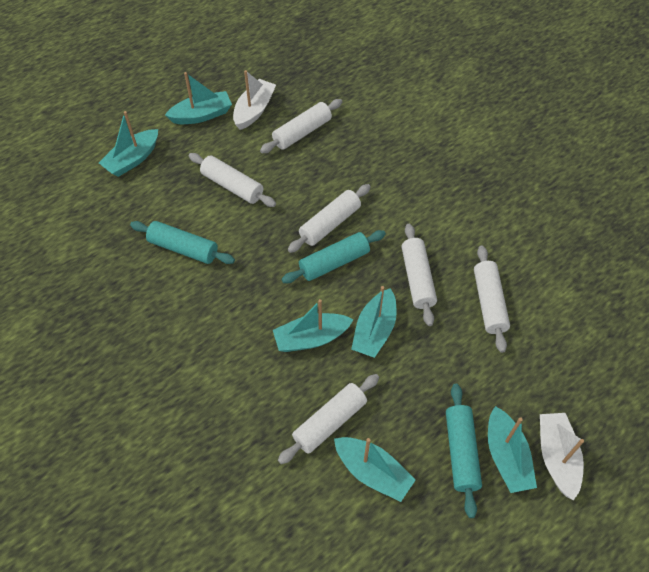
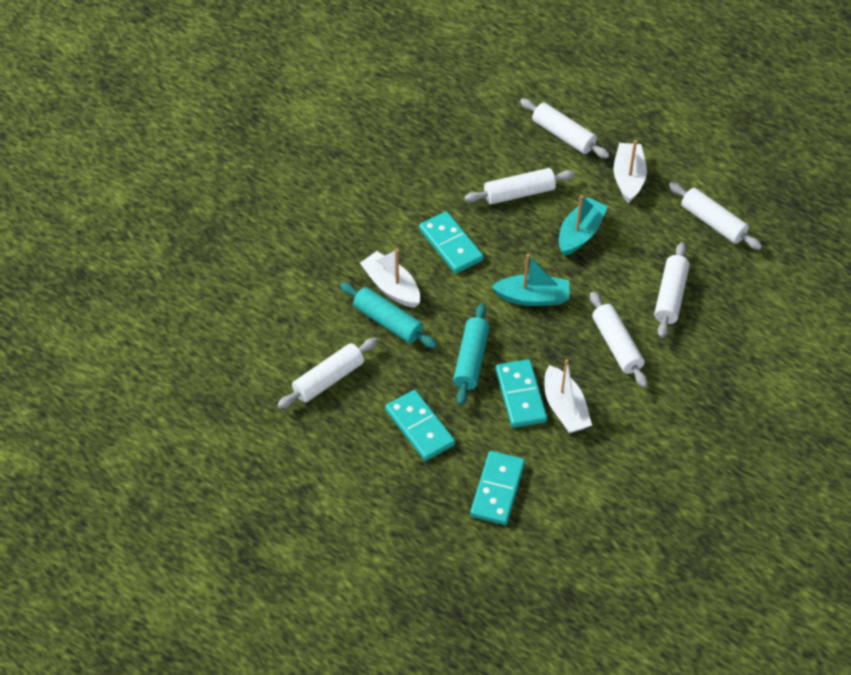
turquoise boat: 6 -> 2
turquoise domino: 0 -> 4
turquoise rolling pin: 3 -> 2
white boat: 2 -> 3

